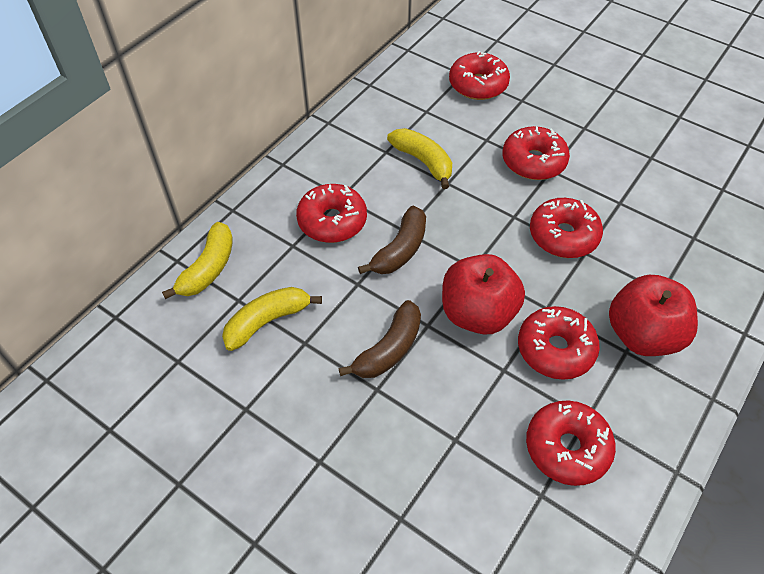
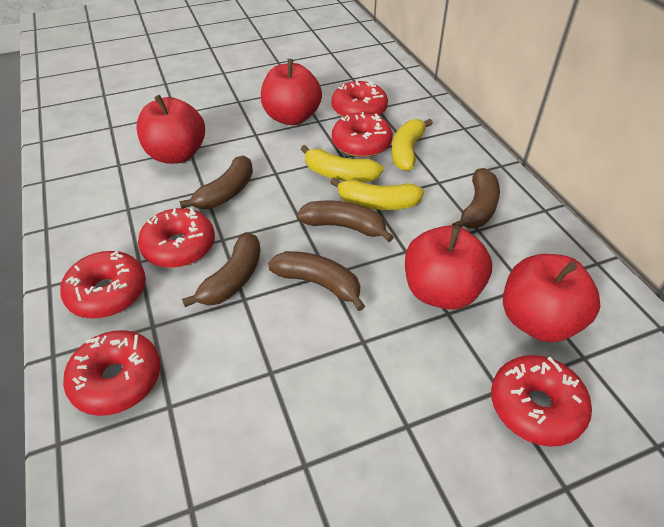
brown banana: 2 -> 5
red apple: 2 -> 4

